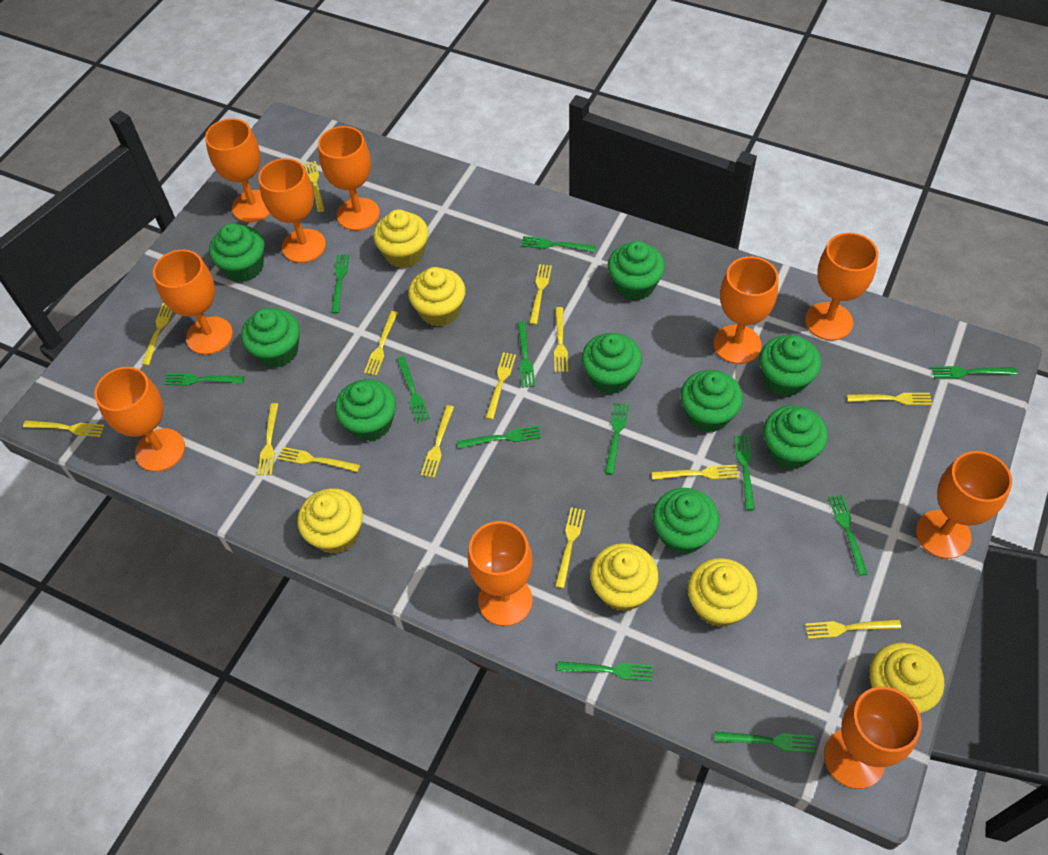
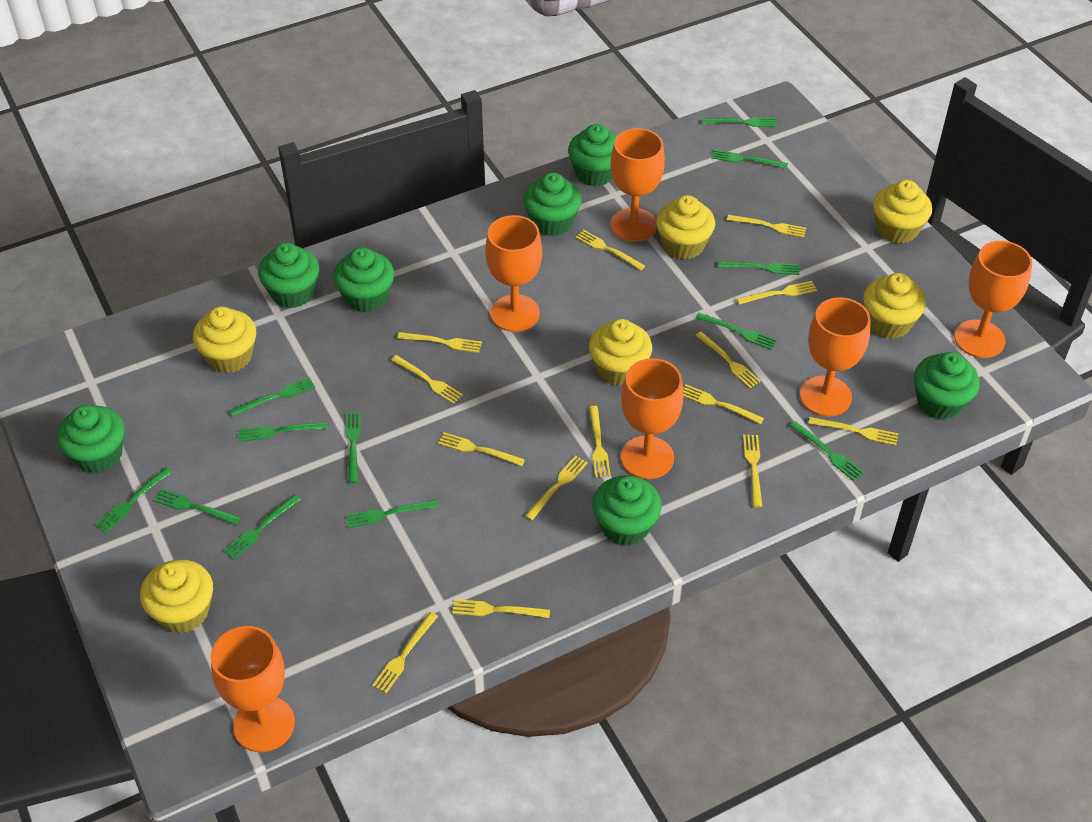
green cupcake: 9 -> 7
orange goblet: 10 -> 6

